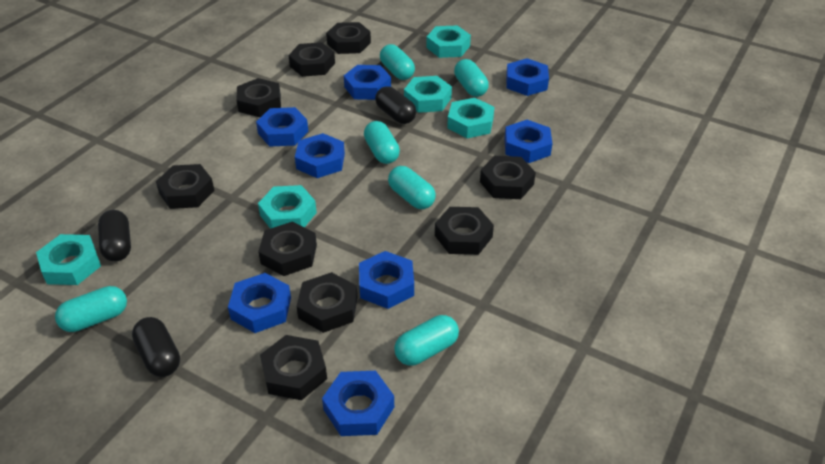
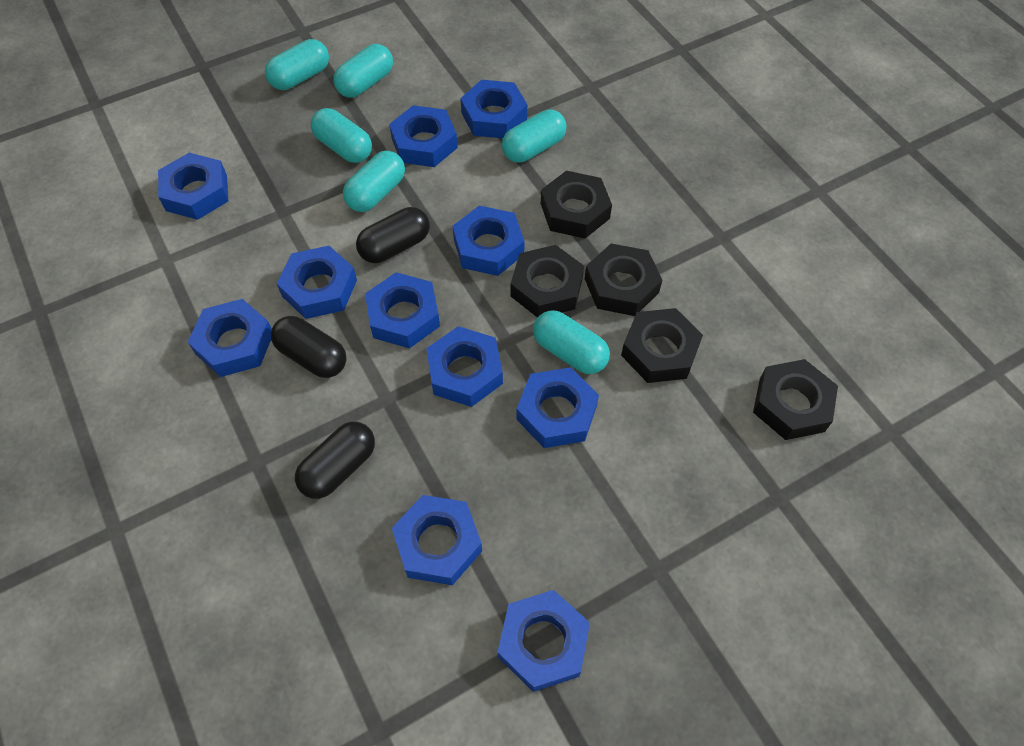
black nut: 9 -> 5
blue nut: 8 -> 11
turquoise nut: 5 -> 0

